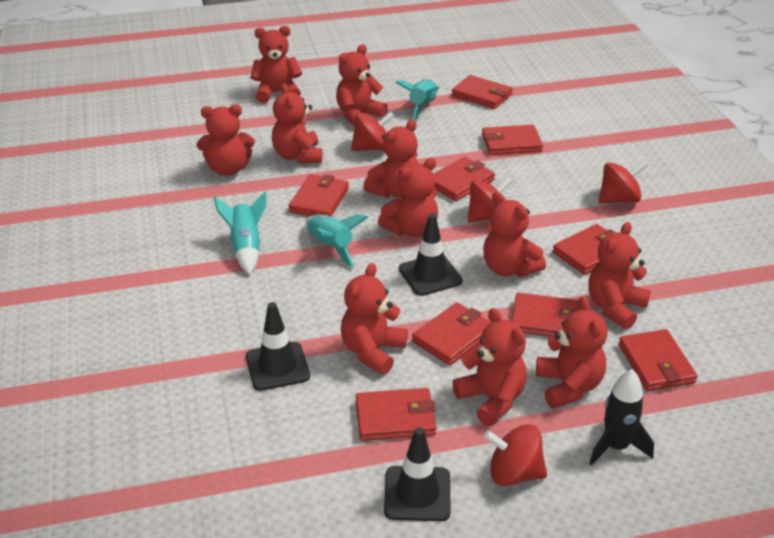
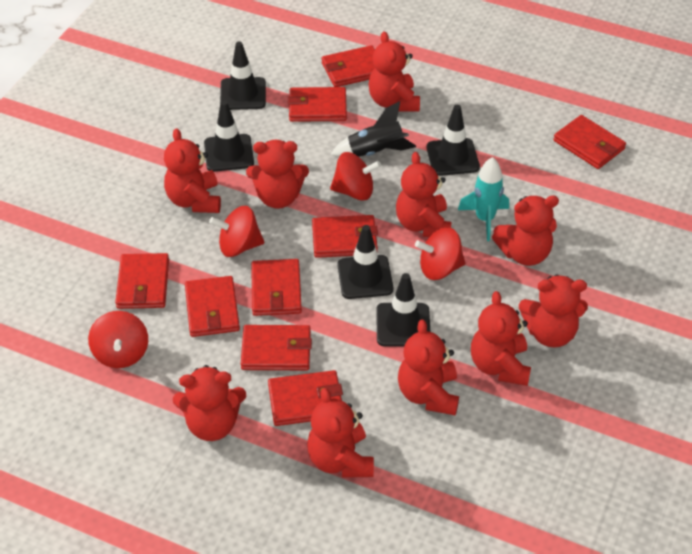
black traffic cone: 3 -> 5
red teddy bear: 11 -> 10
turquoise rocket: 3 -> 1

